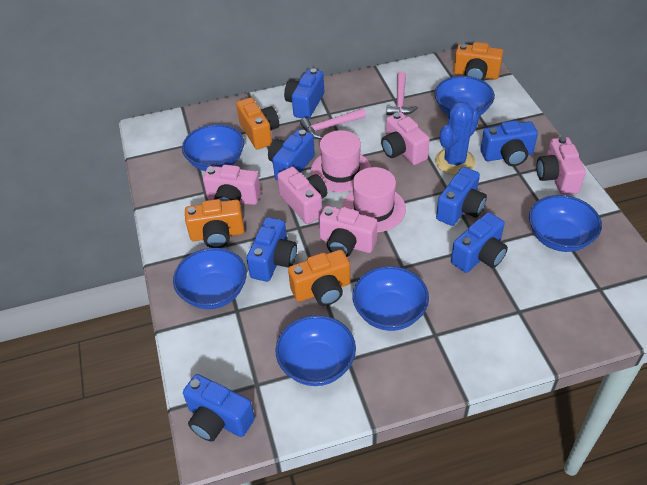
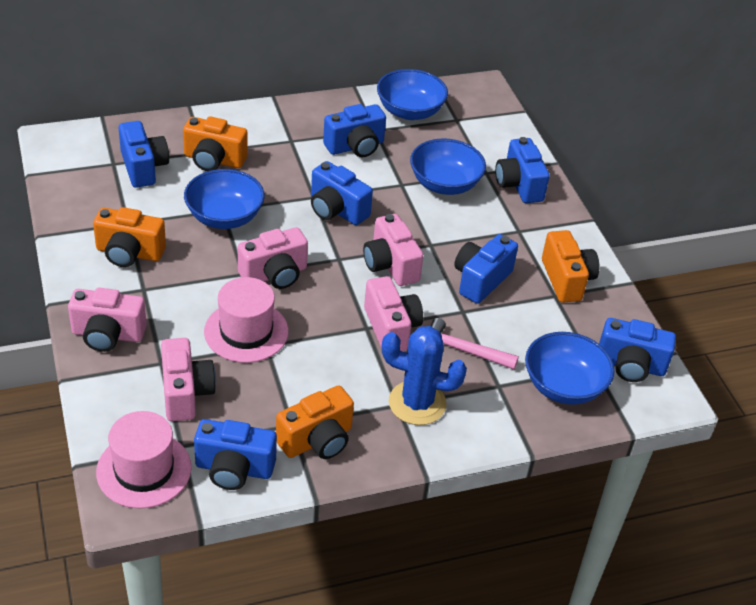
blue bowl: 6 -> 4
pink hammer: 2 -> 1

